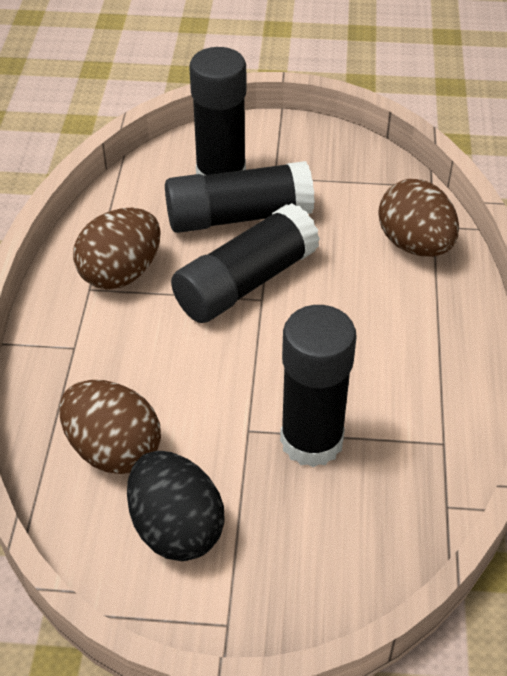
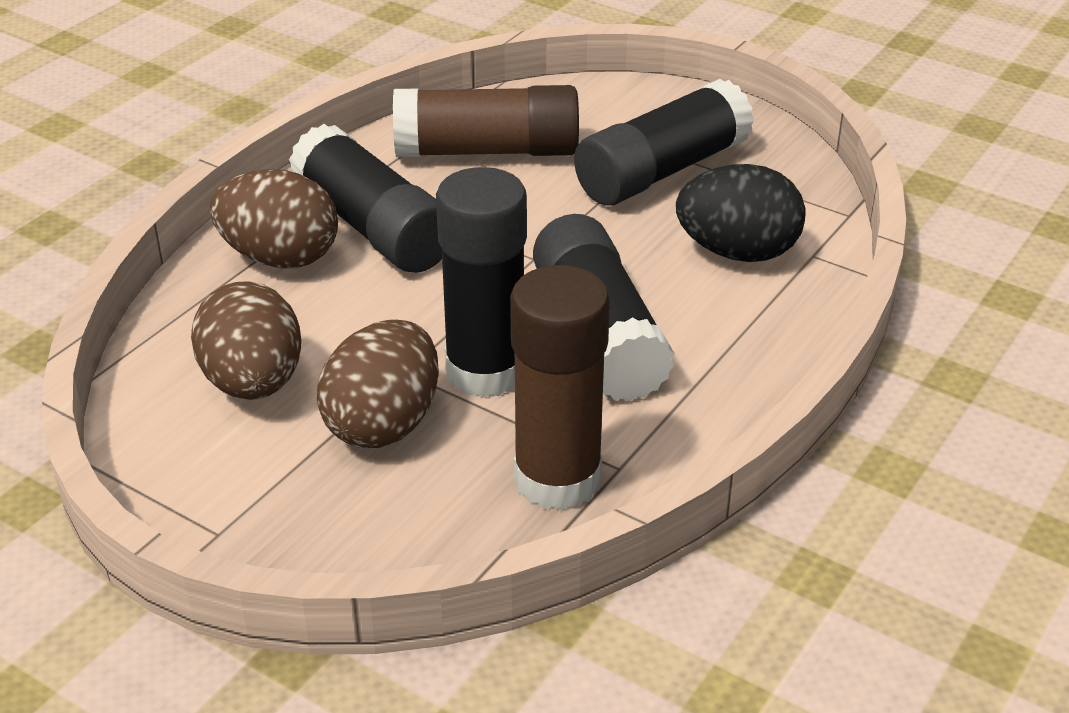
brown glue stick: 0 -> 2

